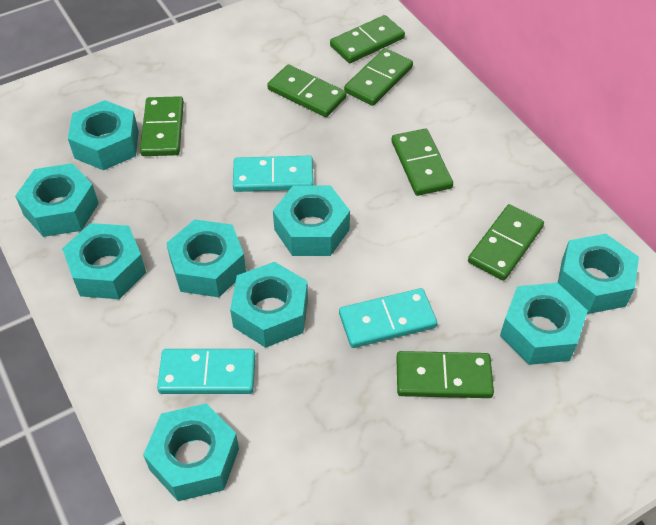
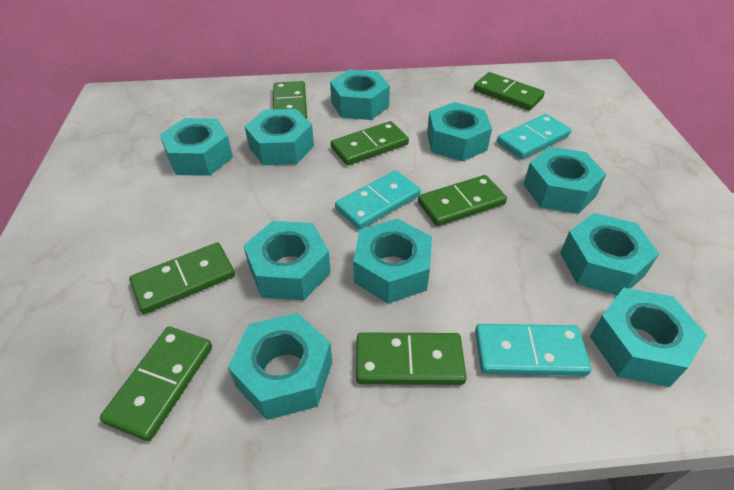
turquoise nut: 9 -> 10

